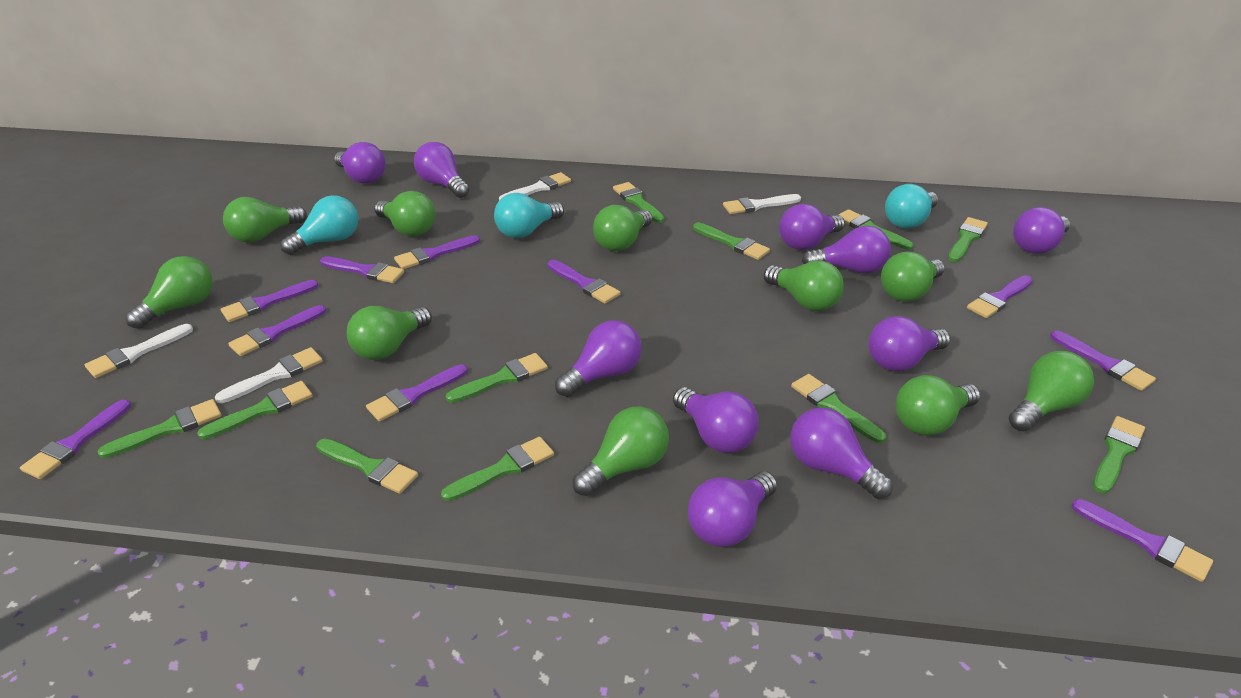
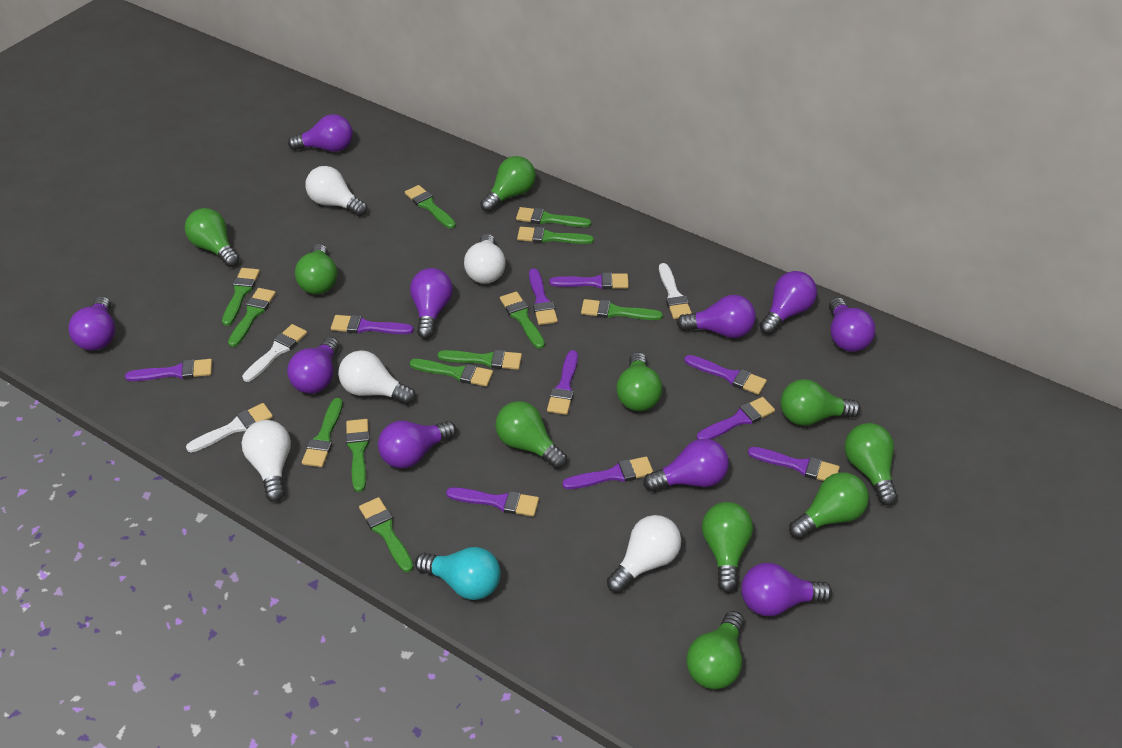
green brush: 11 -> 12
turquoise light bulb: 3 -> 1
white brush: 4 -> 3
white light bulb: 0 -> 5

